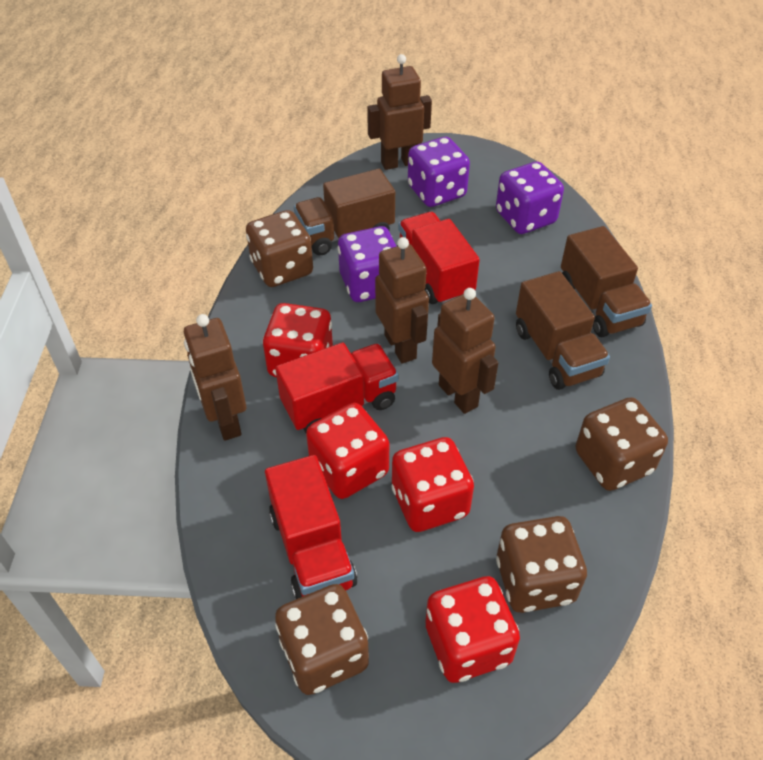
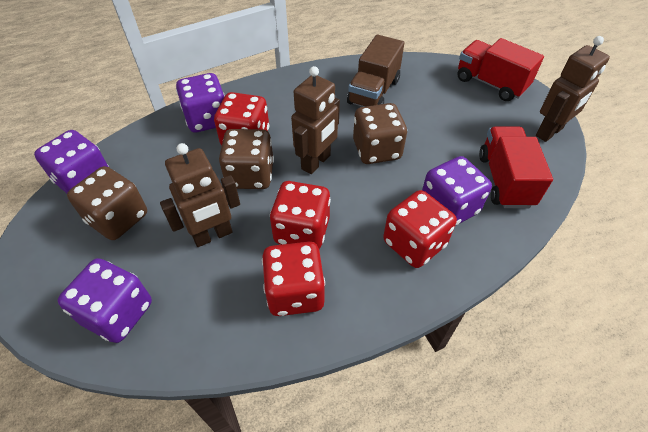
brown dice: 4 -> 3
brown robot: 4 -> 3
brown truck: 3 -> 1
purple dice: 3 -> 4
red truck: 3 -> 2

